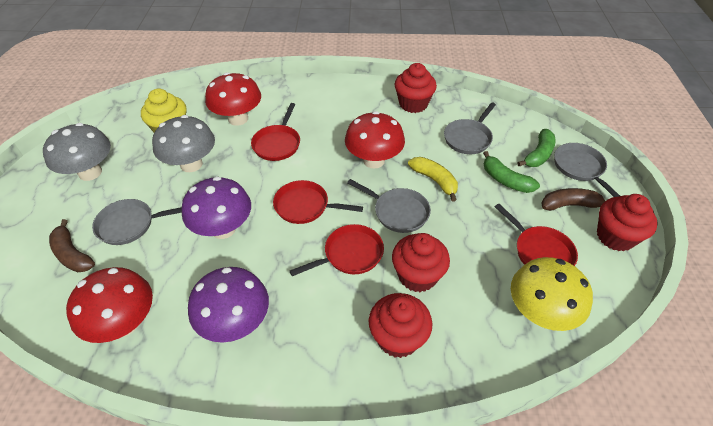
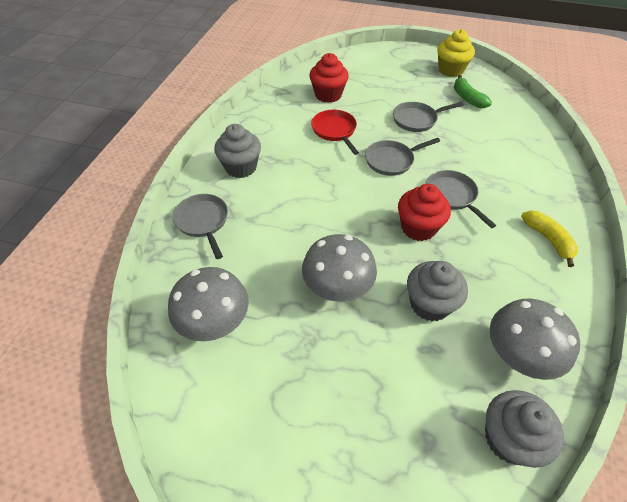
brown banana: 2 -> 0
green banana: 2 -> 1
grey cupcake: 0 -> 3
grey mushroom: 2 -> 3
purple mushroom: 2 -> 0
red cupcake: 4 -> 2
red mushroom: 3 -> 0
red pan: 4 -> 1
yellow mushroom: 1 -> 0

